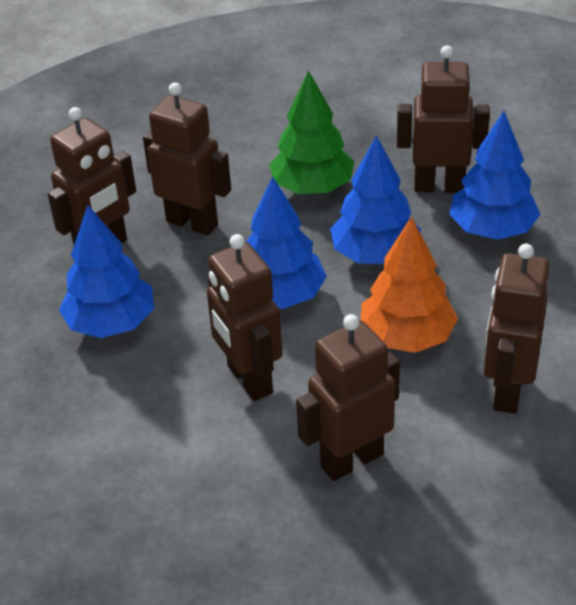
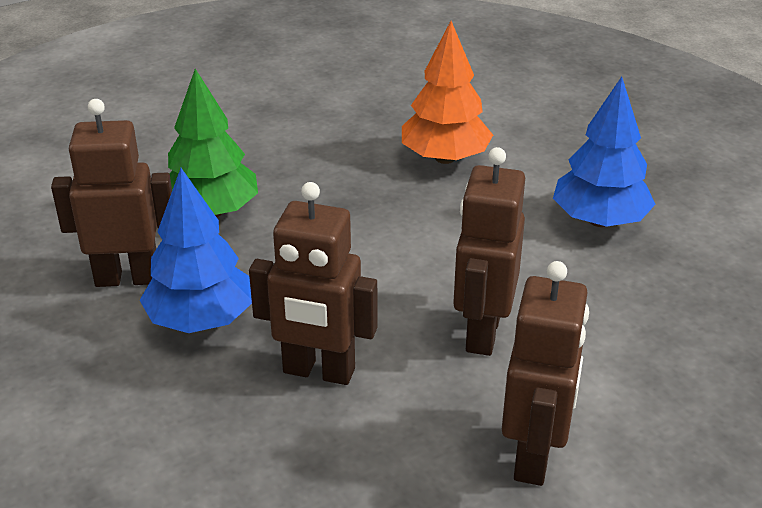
blue tree: 4 -> 2
brown robot: 6 -> 4

